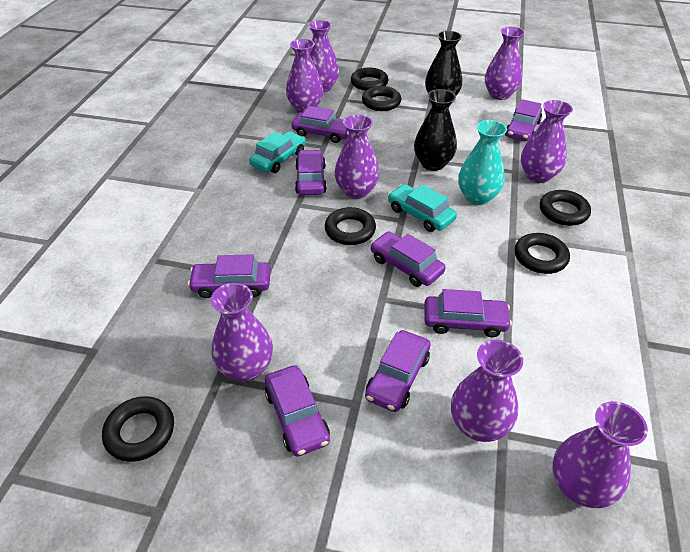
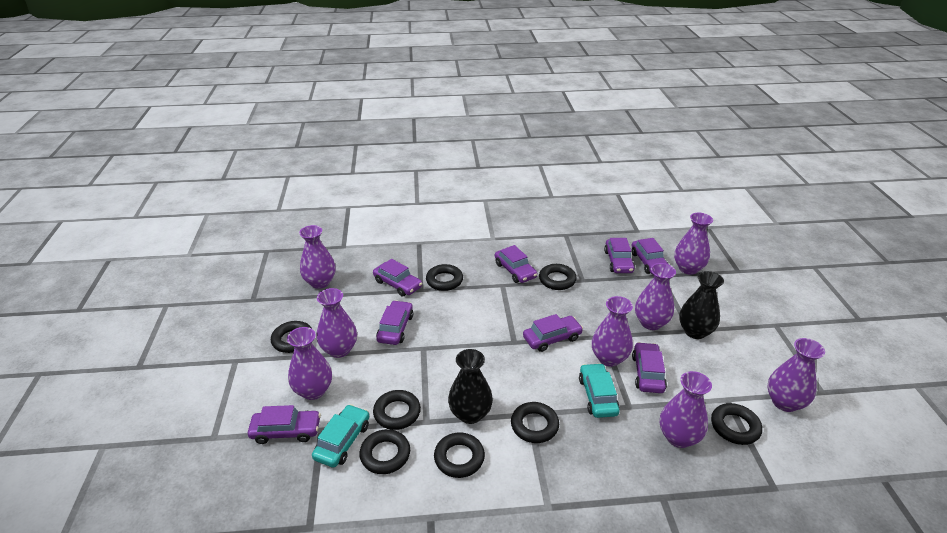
black ring: 6 -> 8
turquoise vase: 1 -> 0

